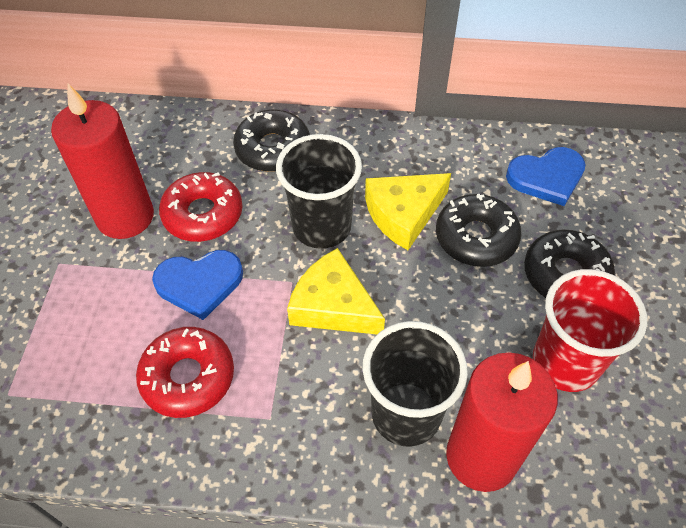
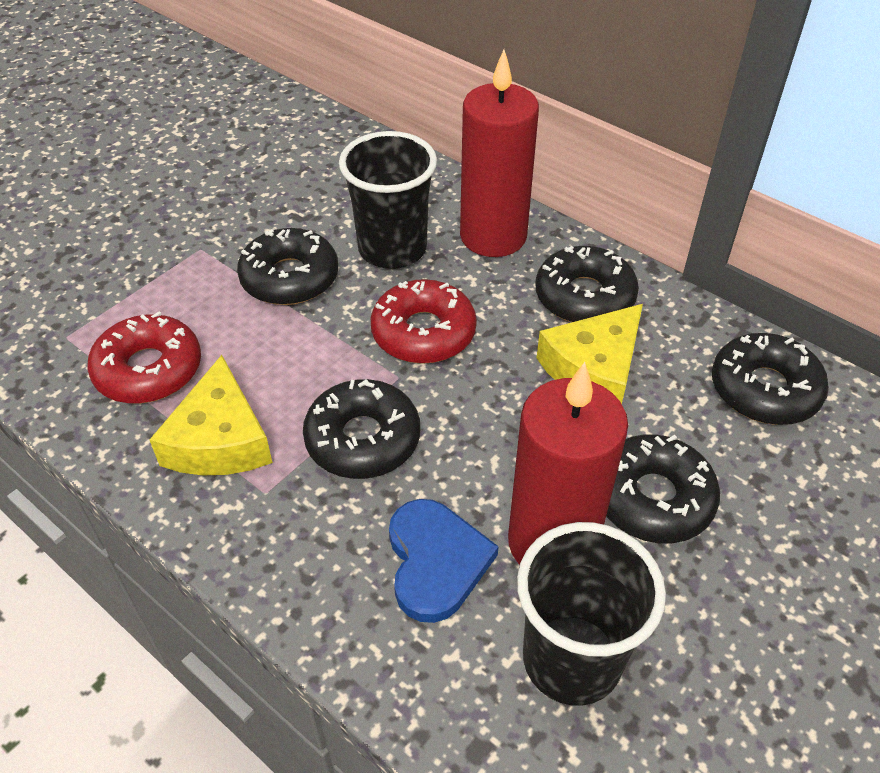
black donut: 3 -> 5
blue heart: 2 -> 1
red cup: 1 -> 0

